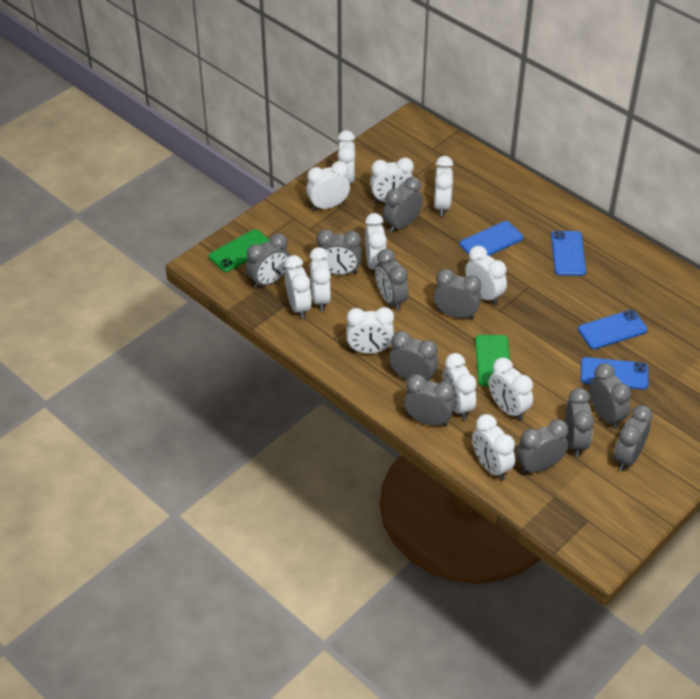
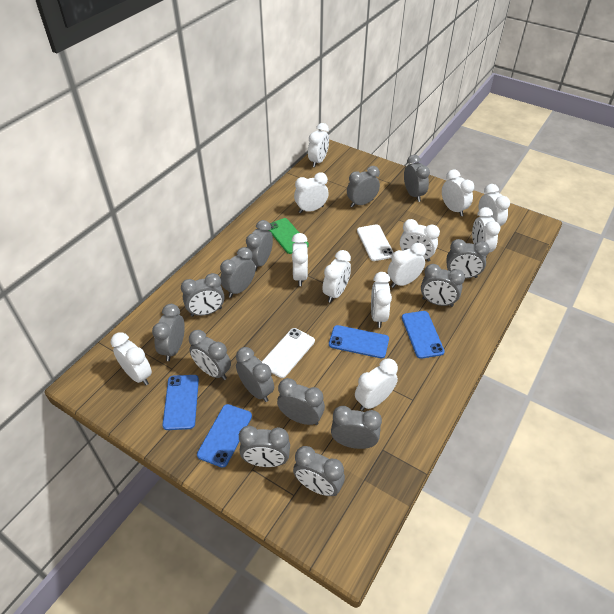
green phone: 2 -> 1
grey clock: 11 -> 14
white phone: 0 -> 2

